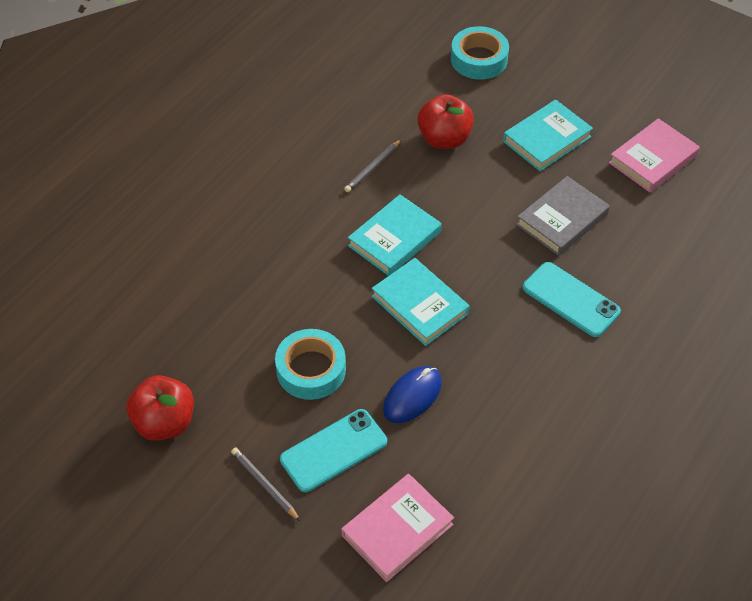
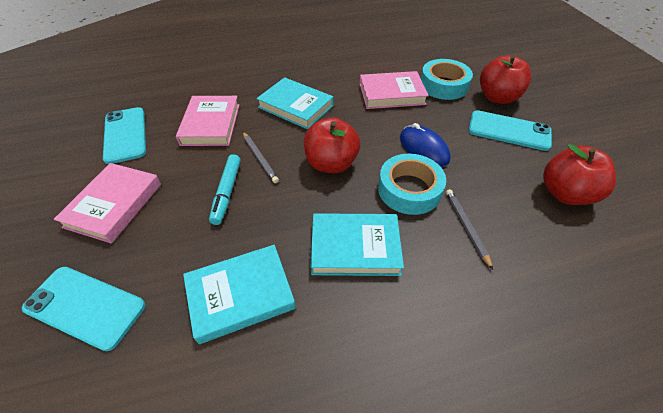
grey book: 1 -> 0
pink book: 2 -> 3
red apple: 2 -> 3
turquoise marker: 0 -> 1
turquoise phone: 2 -> 3

